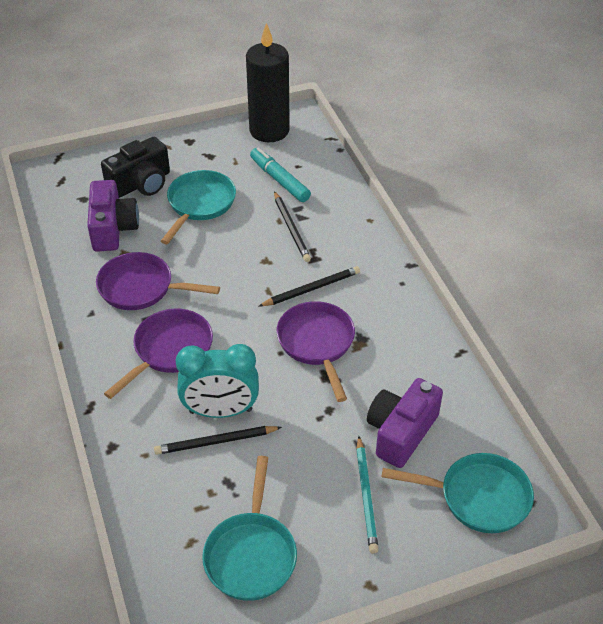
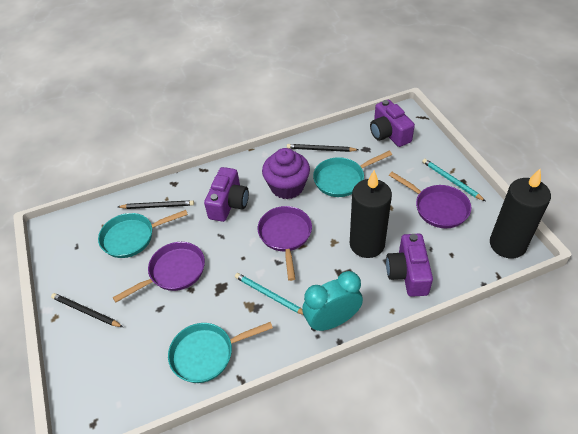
black camera: 1 -> 0
black candle: 1 -> 2
purple camera: 2 -> 3
purple cupcake: 0 -> 1
turquoise marker: 1 -> 0
turquoise pencil: 1 -> 2

